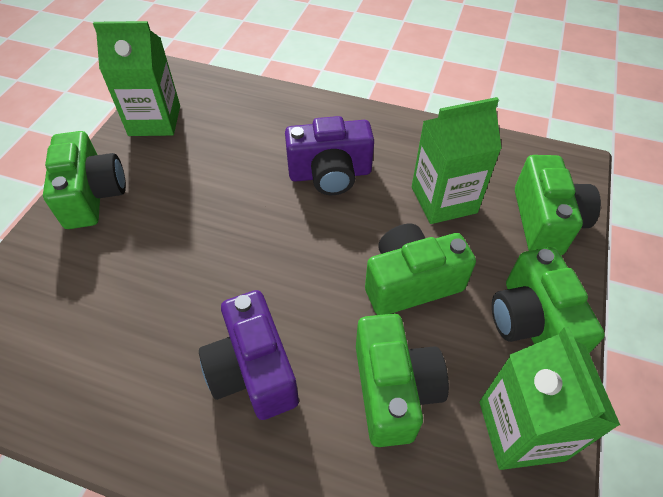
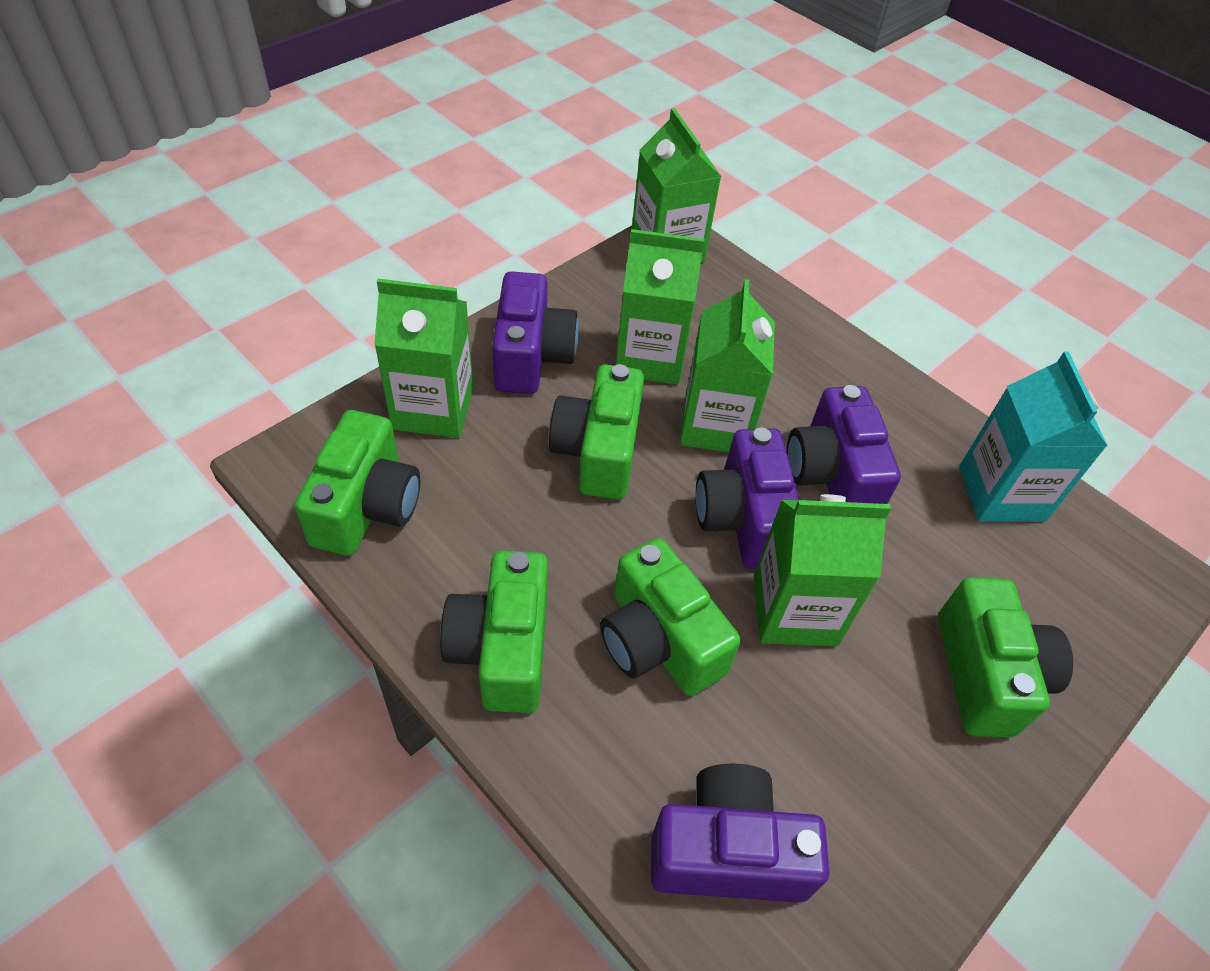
green carton: 3 -> 5
purple camera: 2 -> 4
turquoise carton: 0 -> 1

